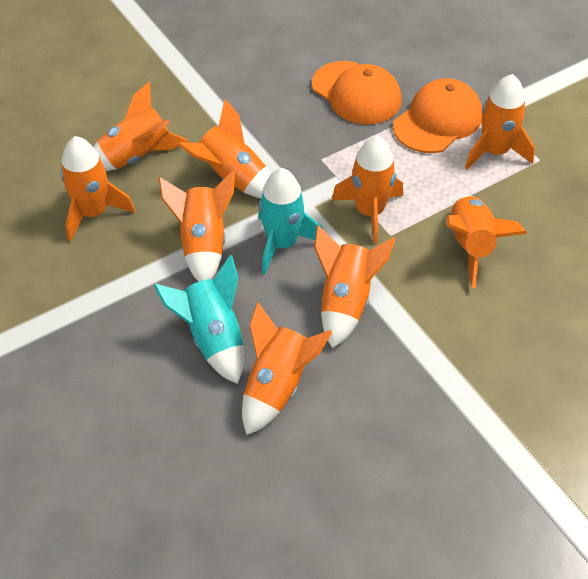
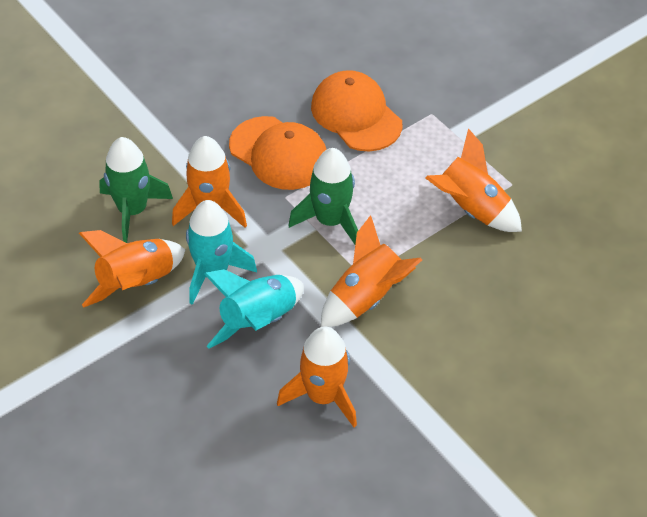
green rocket: 0 -> 2
orange rocket: 9 -> 5

